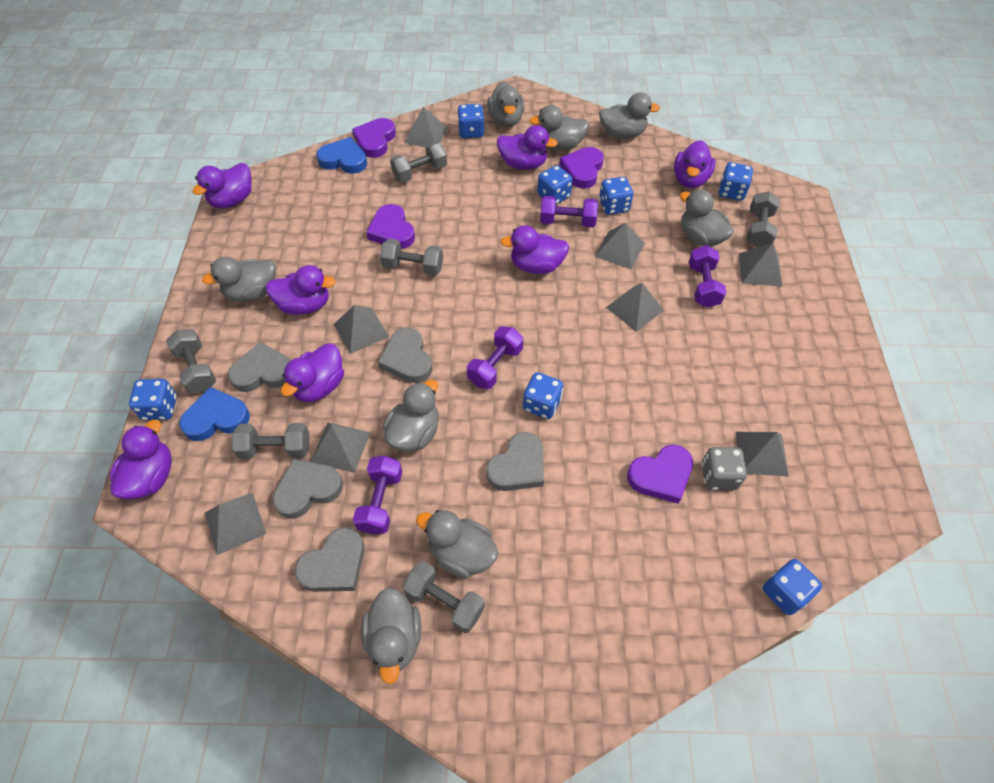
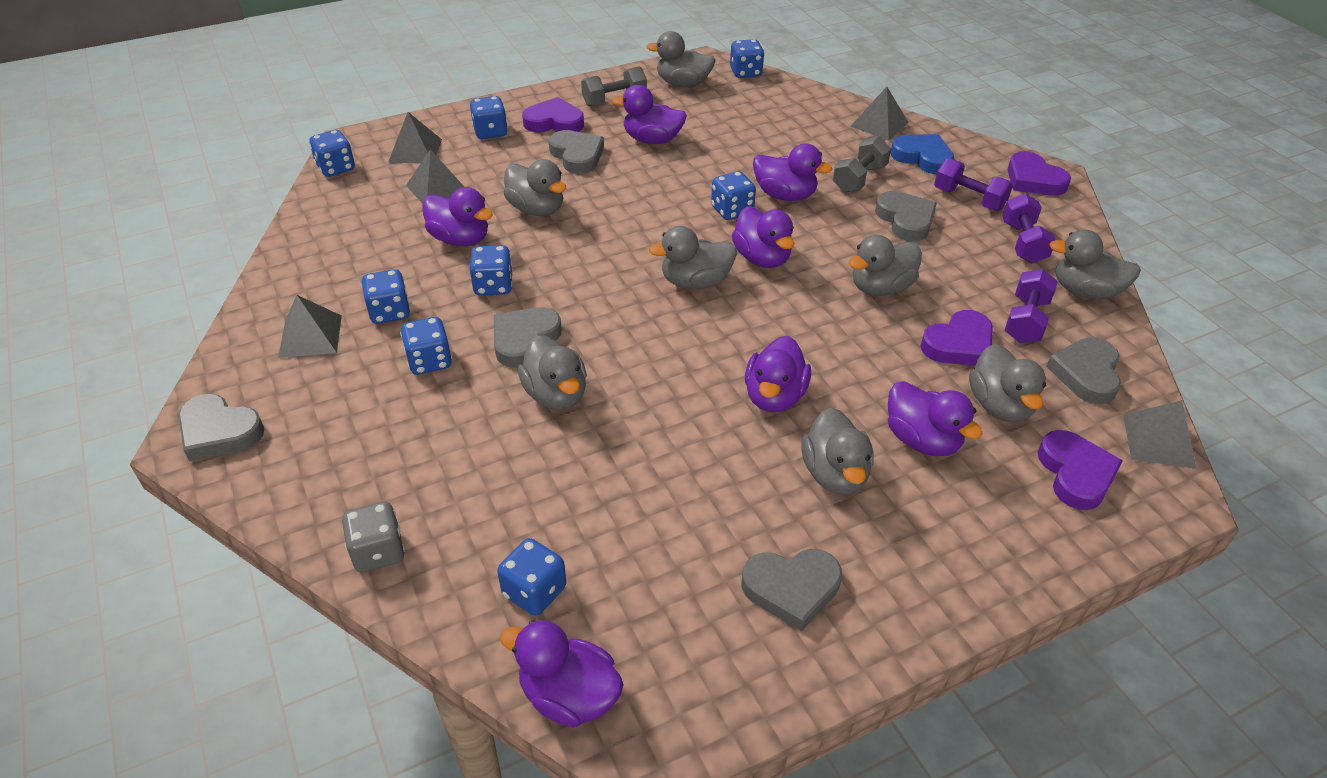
blue dice: 7 -> 8
blue heart: 2 -> 1
grey dumbbell: 6 -> 2
grey heart: 5 -> 6
grey pyramid: 8 -> 5
purple dumbbell: 4 -> 3

